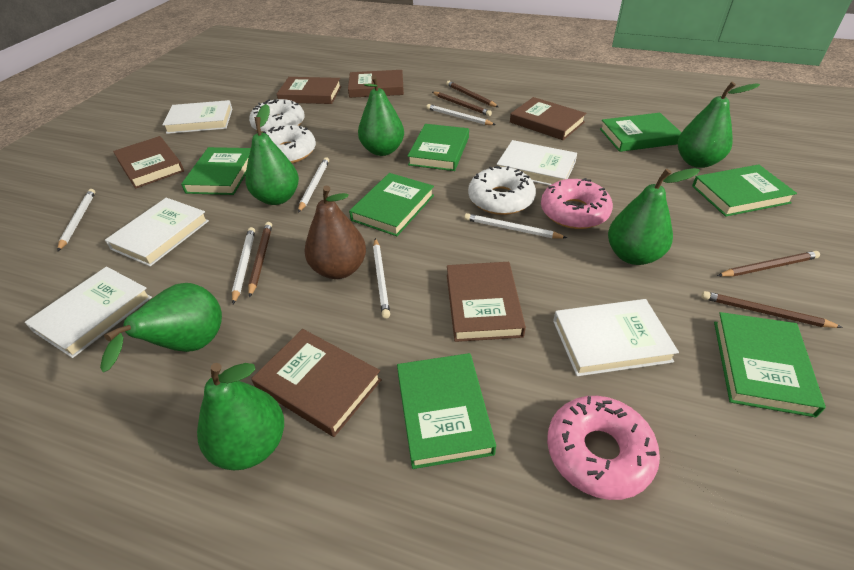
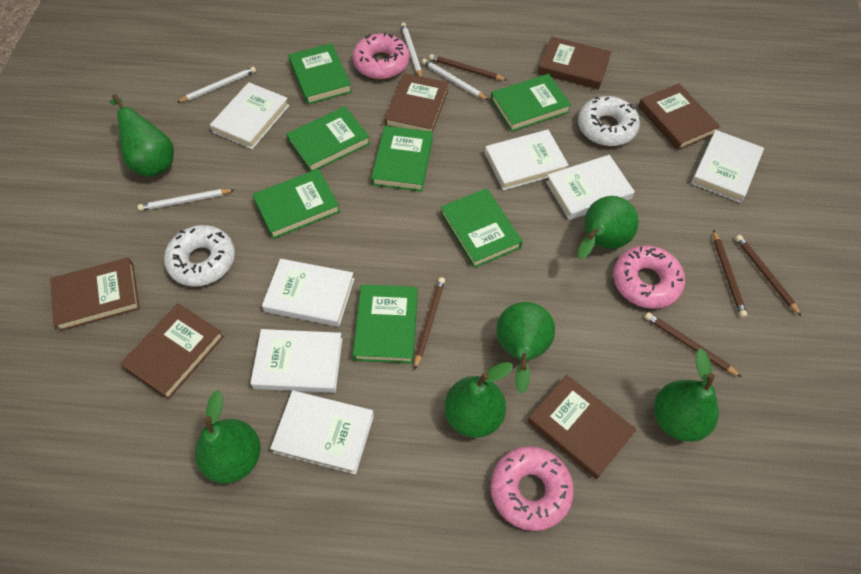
brown pear: 1 -> 0
pink donut: 2 -> 3
white book: 5 -> 7
white donut: 3 -> 2
white pencil: 6 -> 4

